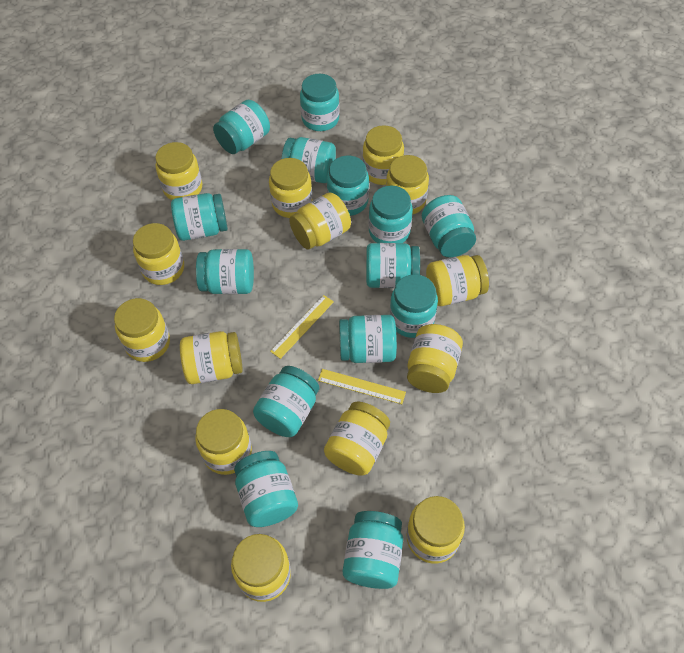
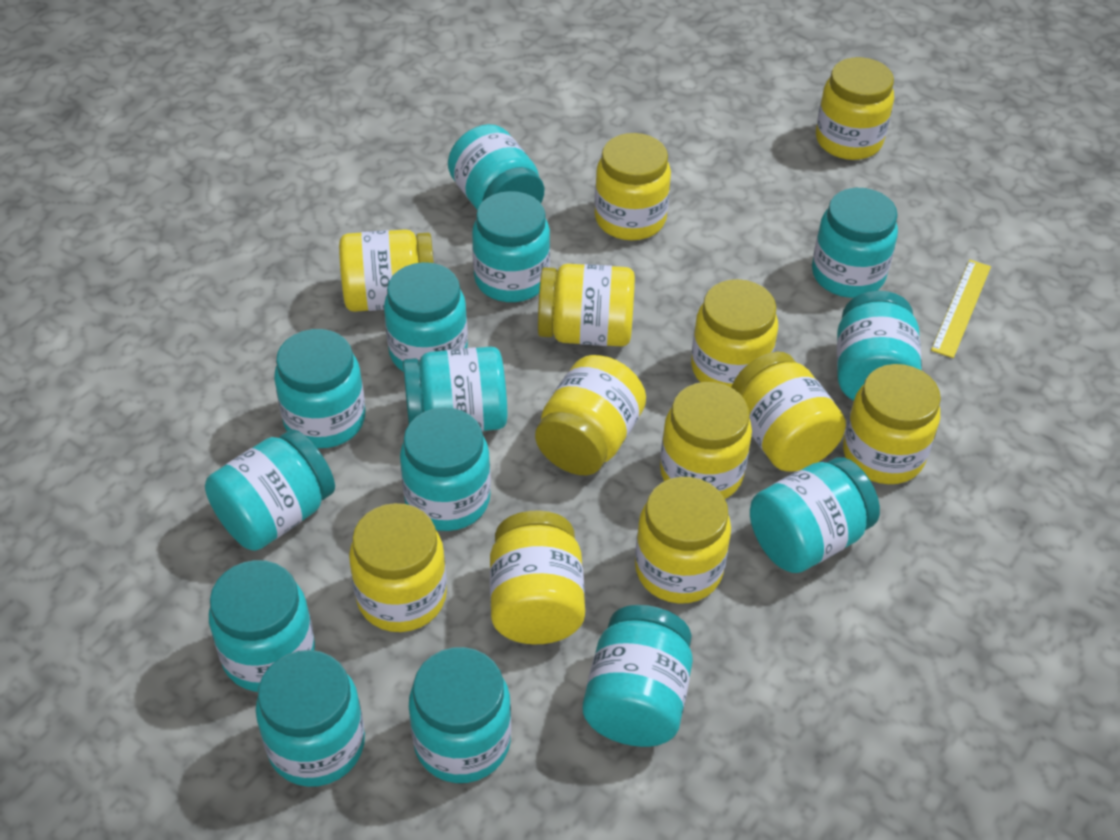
yellow jar: 14 -> 12
yellow ruler: 2 -> 1

